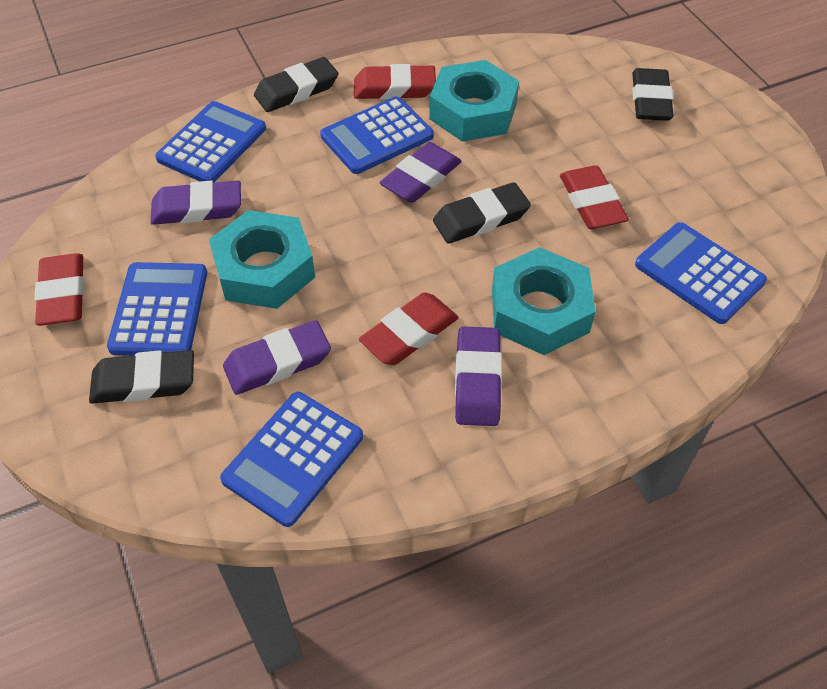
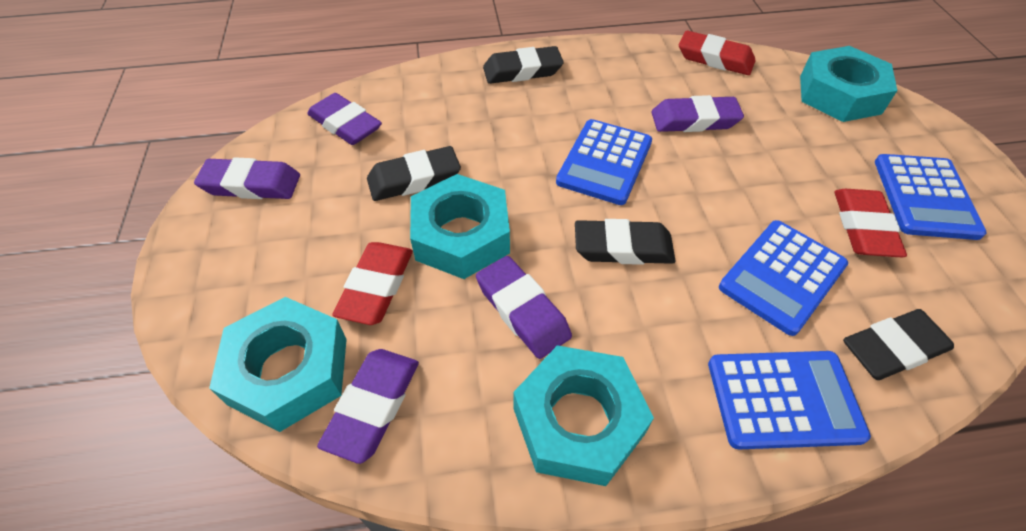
blue calculator: 5 -> 4
purple eraser: 4 -> 5
red eraser: 4 -> 3
turquoise nut: 3 -> 4

